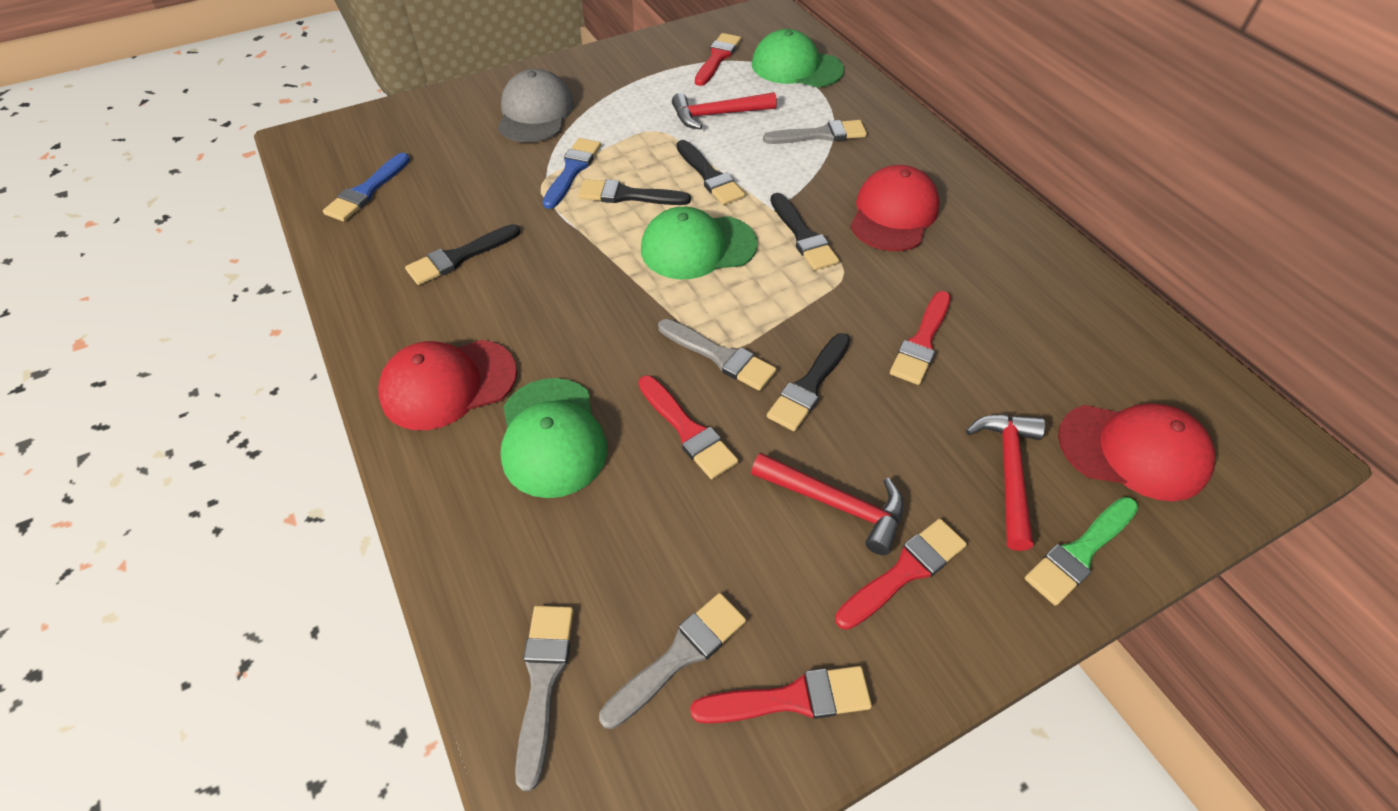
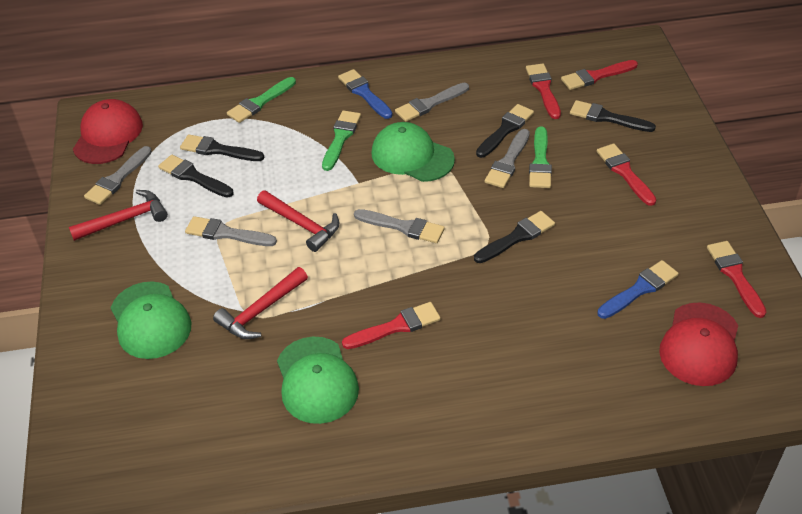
green brush: 1 -> 3
grey brush: 4 -> 5
grey cap: 1 -> 0
red cap: 3 -> 2

